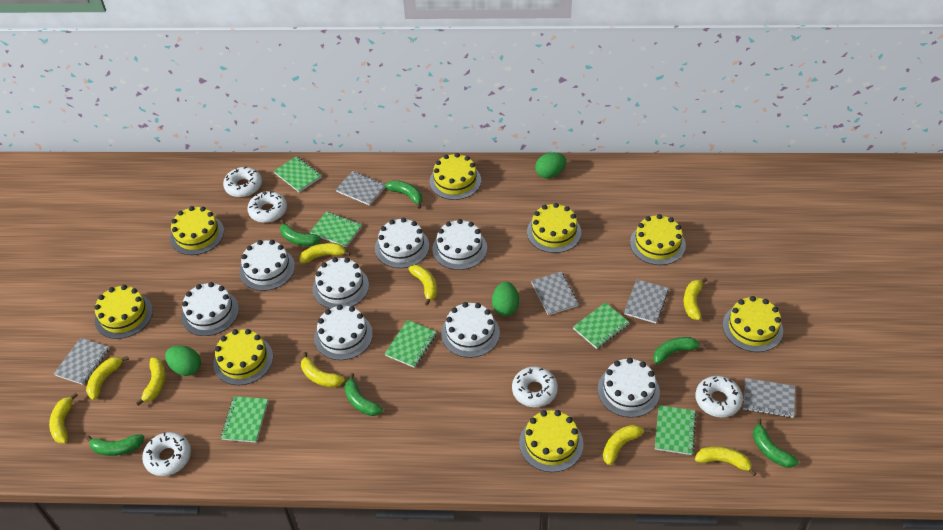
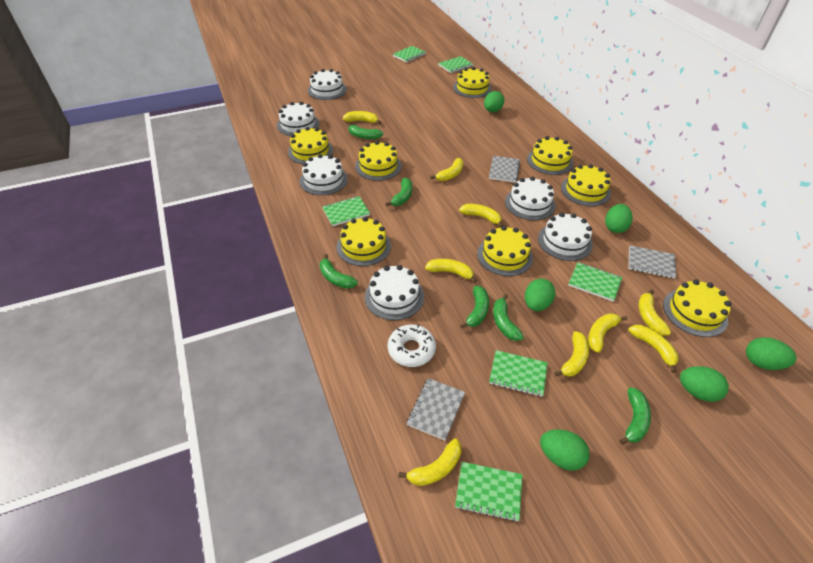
green egg: 3 -> 6
grey notebook: 5 -> 3
white cake: 8 -> 6
white donut: 5 -> 1

